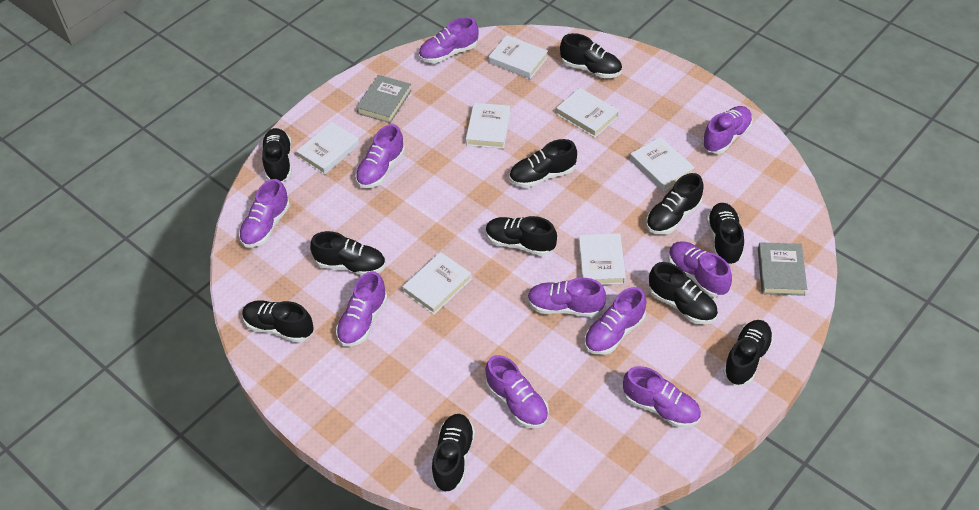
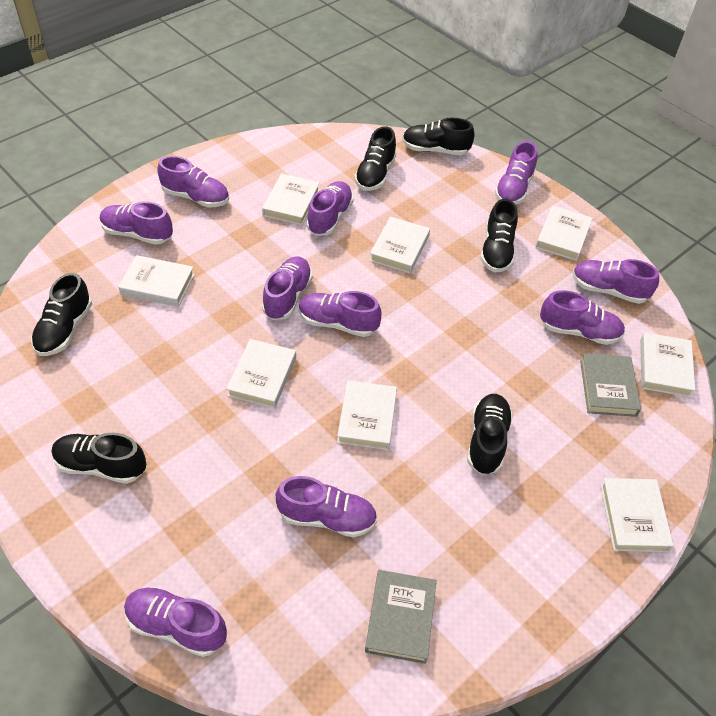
black shoe: 11 -> 6
white book: 7 -> 8

